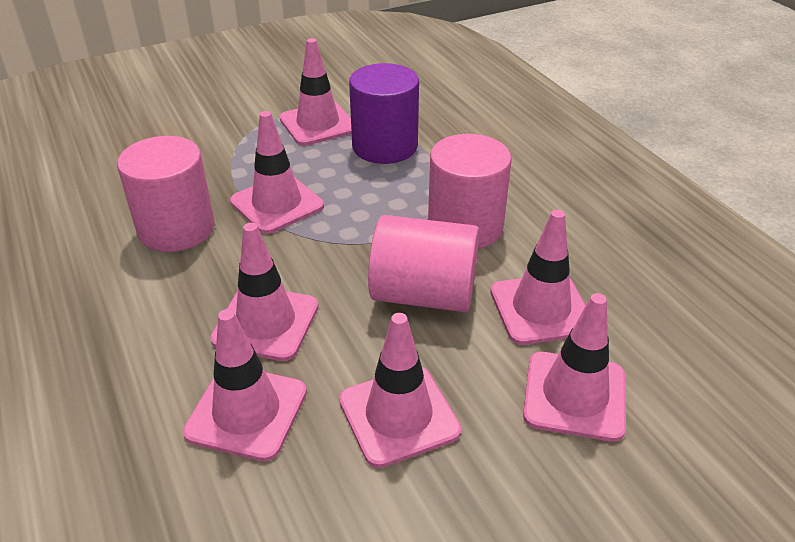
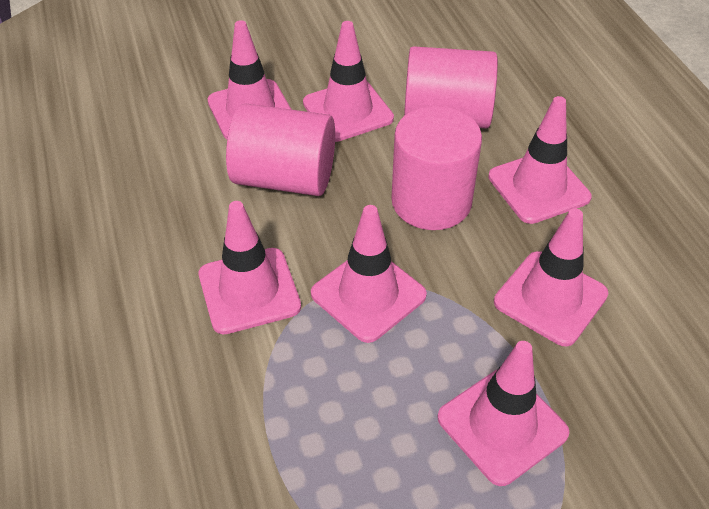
purple cylinder: 1 -> 0

